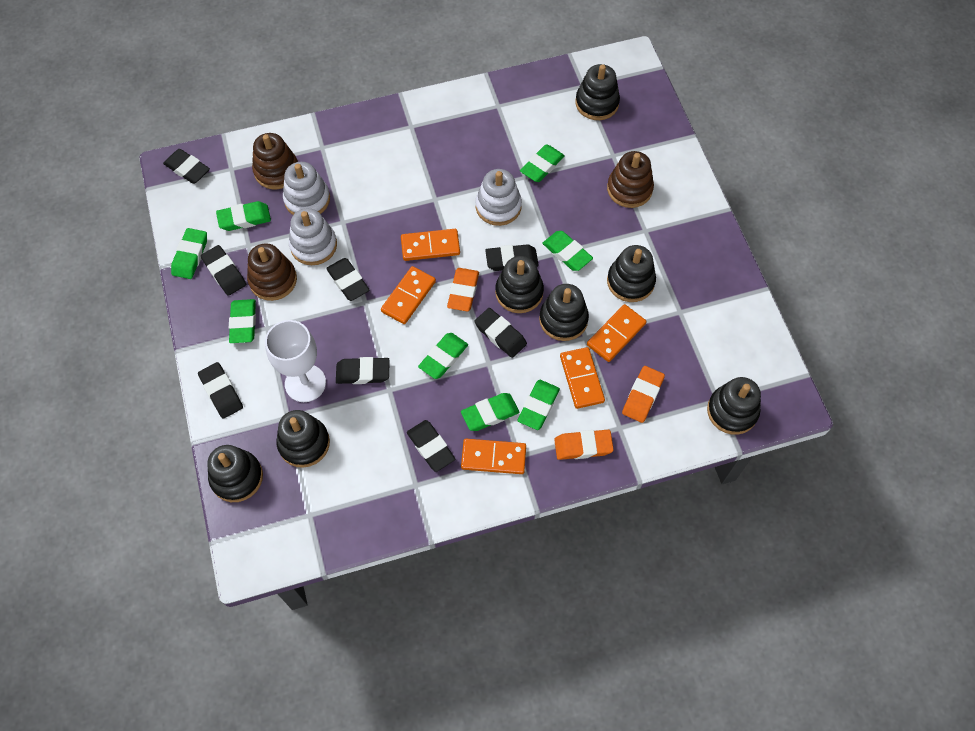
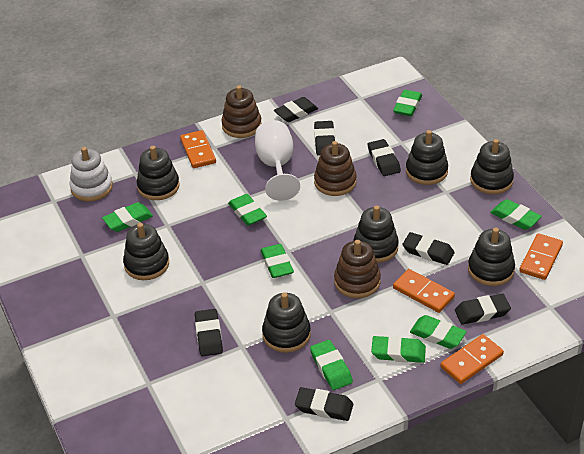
black eraser: 8 -> 7
orange domino: 5 -> 4
orange eraser: 3 -> 0
white stacking toy: 3 -> 1

